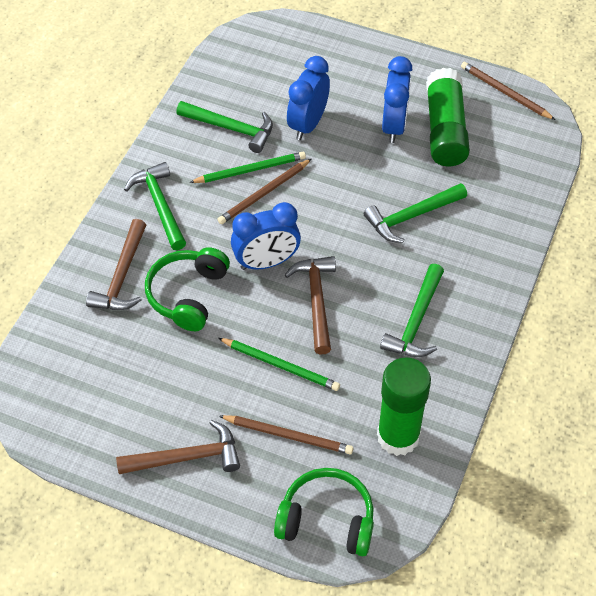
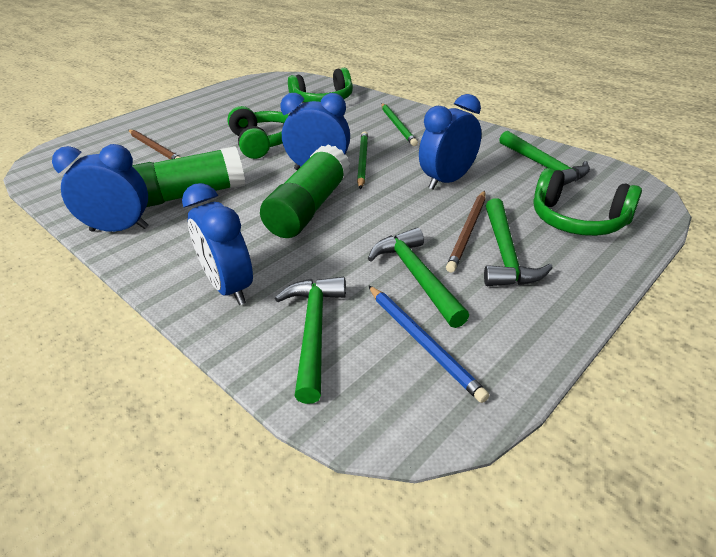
blue clock: 3 -> 4
blue pencil: 0 -> 1
brown hammer: 3 -> 0
brown pencil: 3 -> 2
green headphones: 2 -> 3

